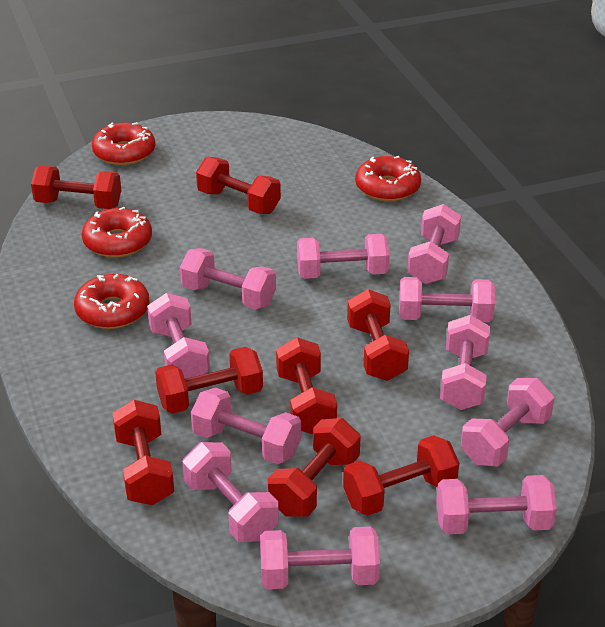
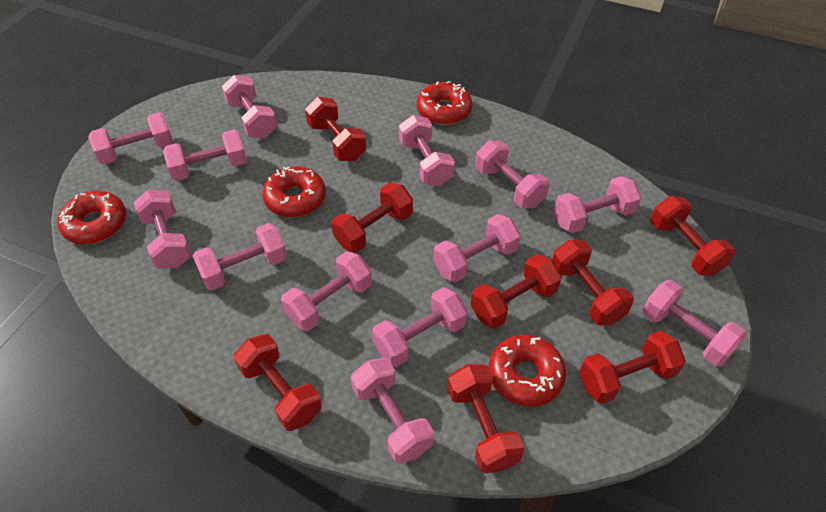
pink dumbbell: 11 -> 13

